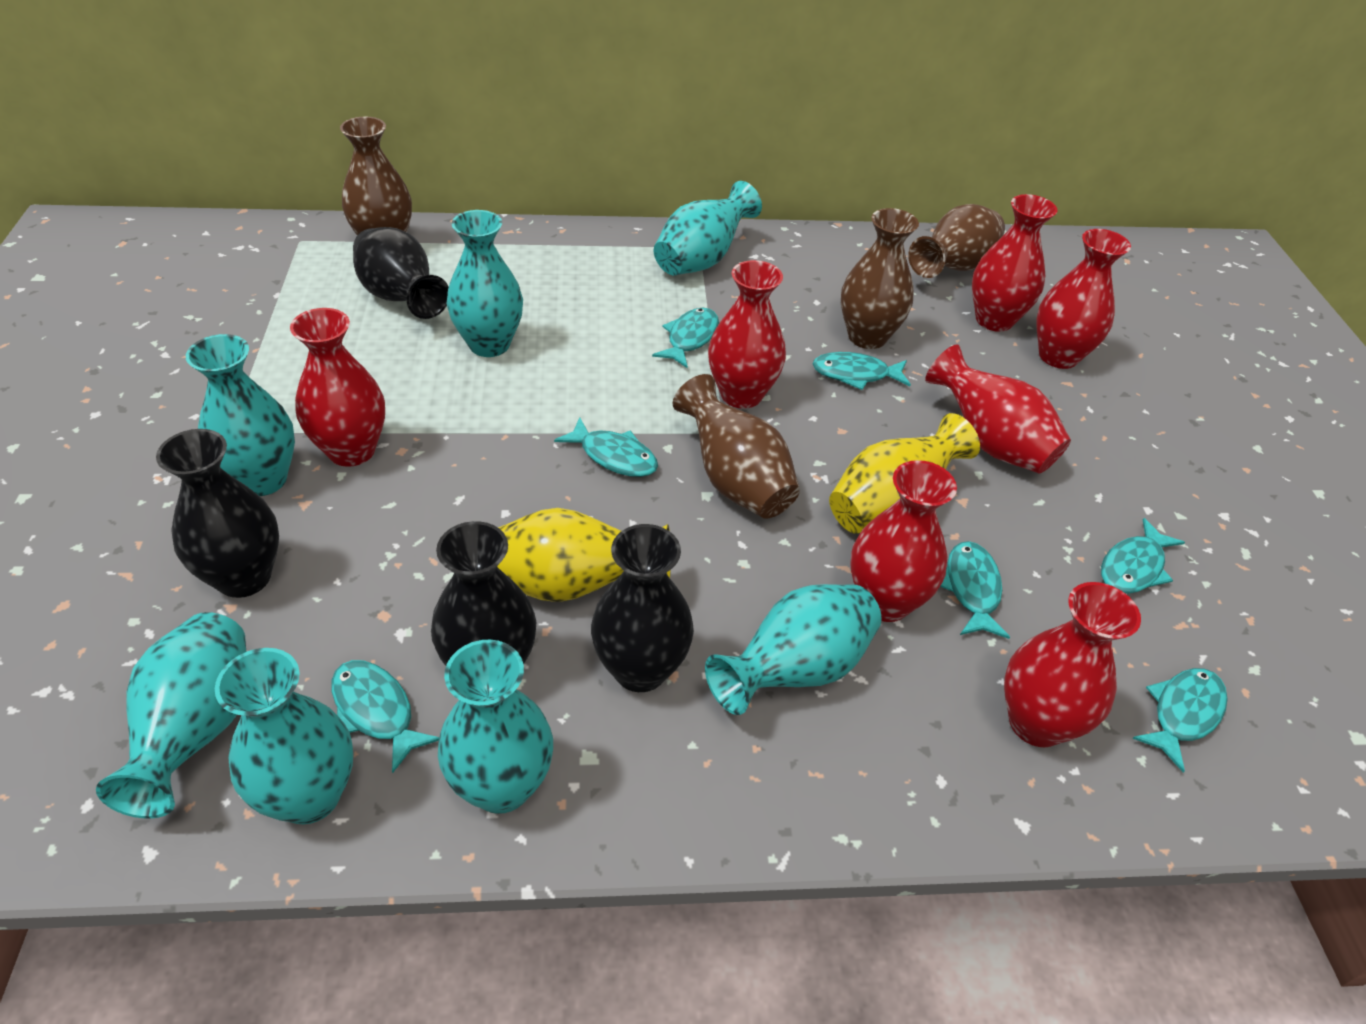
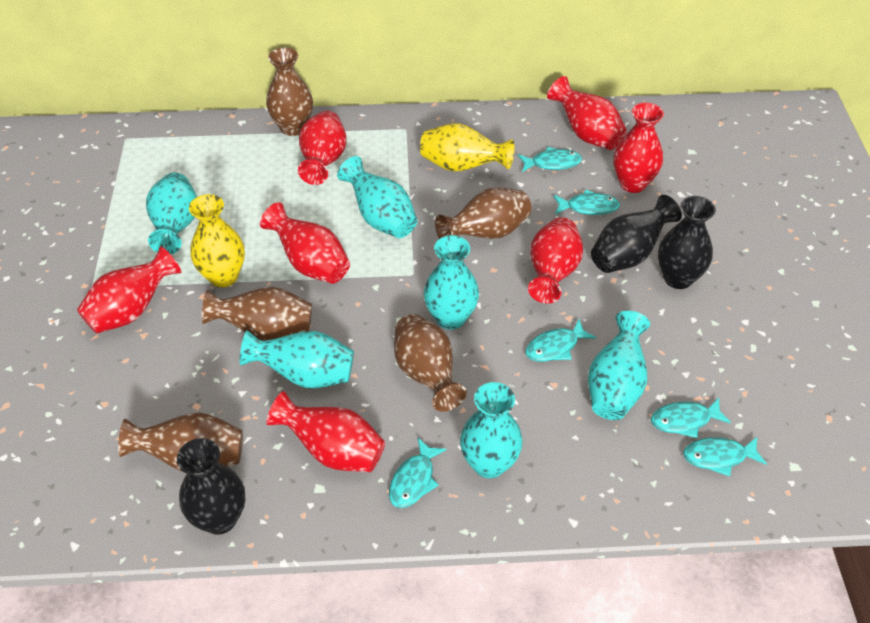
black vase: 4 -> 3
brown vase: 4 -> 5
turquoise fish: 7 -> 6
turquoise vase: 7 -> 6

